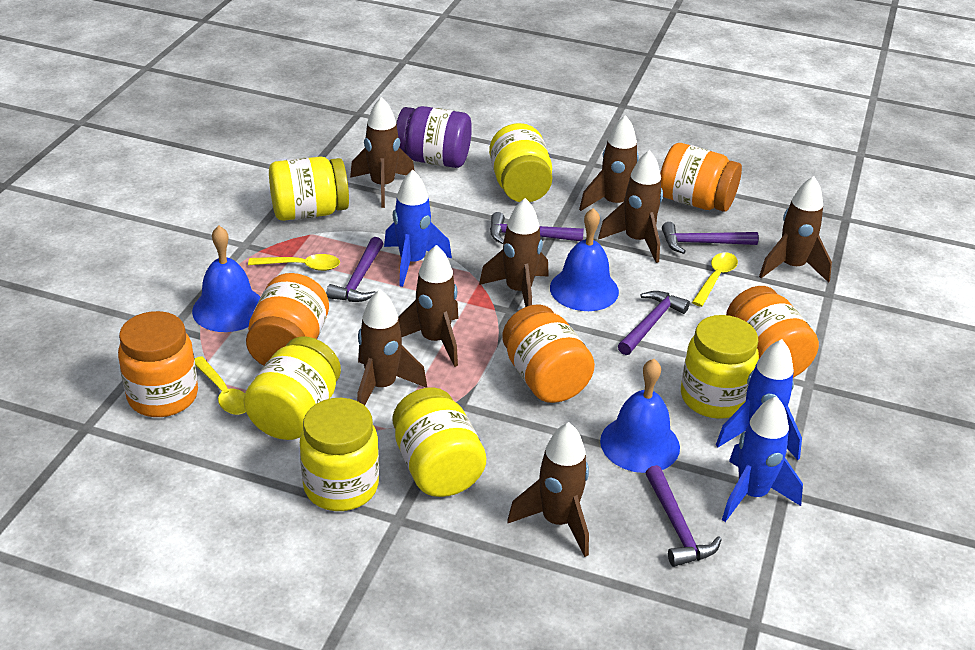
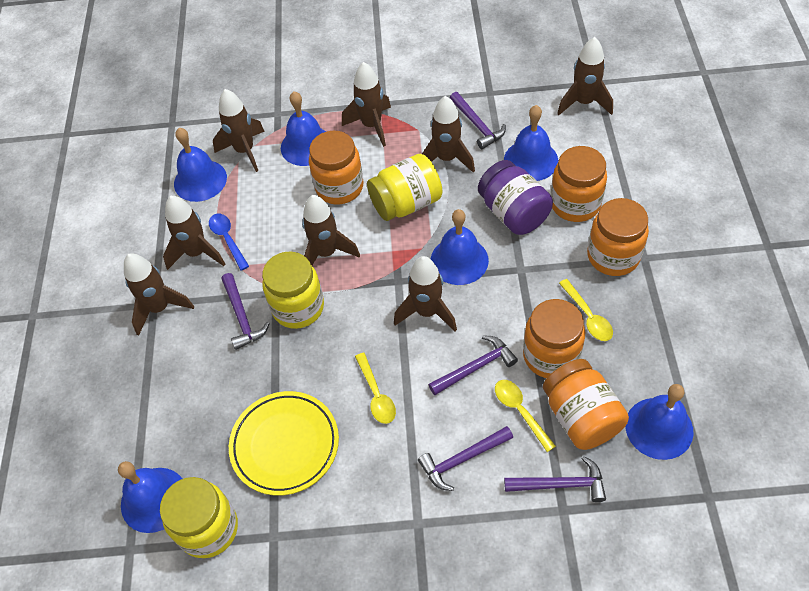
blue bell: 3 -> 6
blue rocket: 3 -> 0
blue spoon: 0 -> 1
yellow jar: 6 -> 3
yellow plate: 0 -> 1

